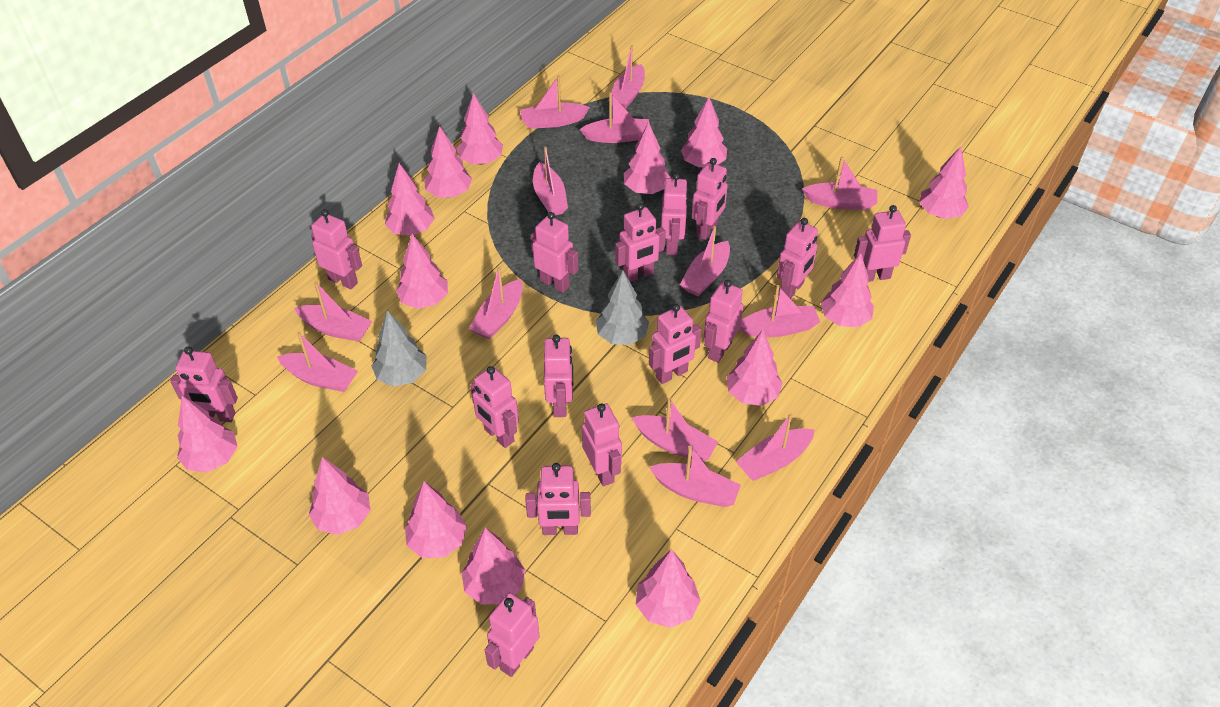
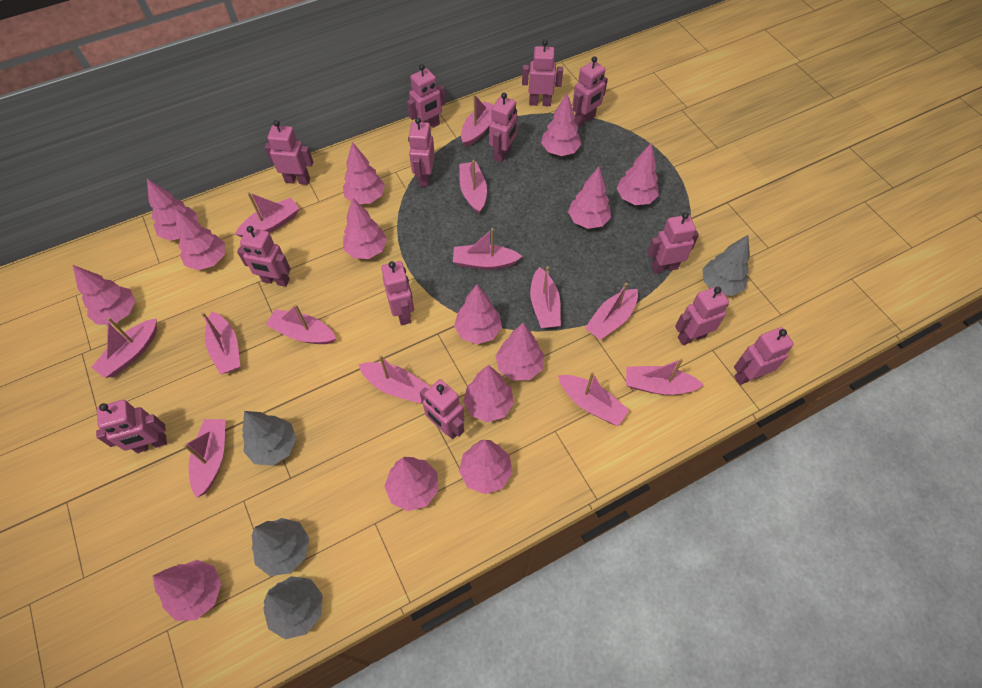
grey tree: 2 -> 4
pink robot: 15 -> 13

